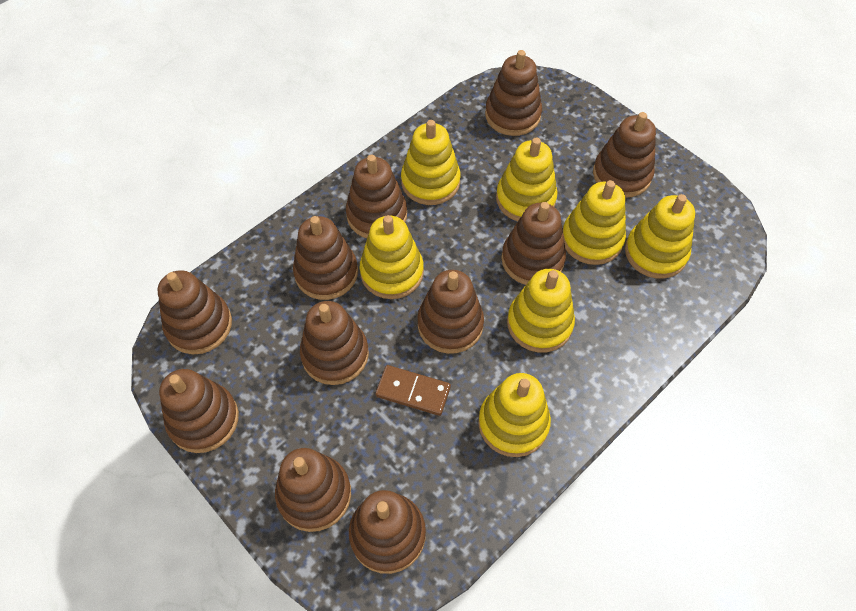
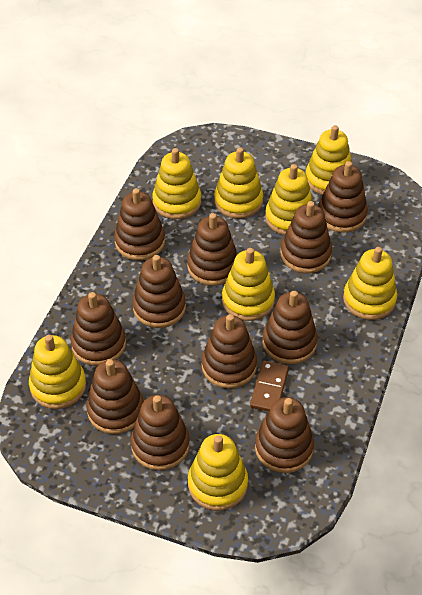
yellow stacking toy: 7 -> 8

